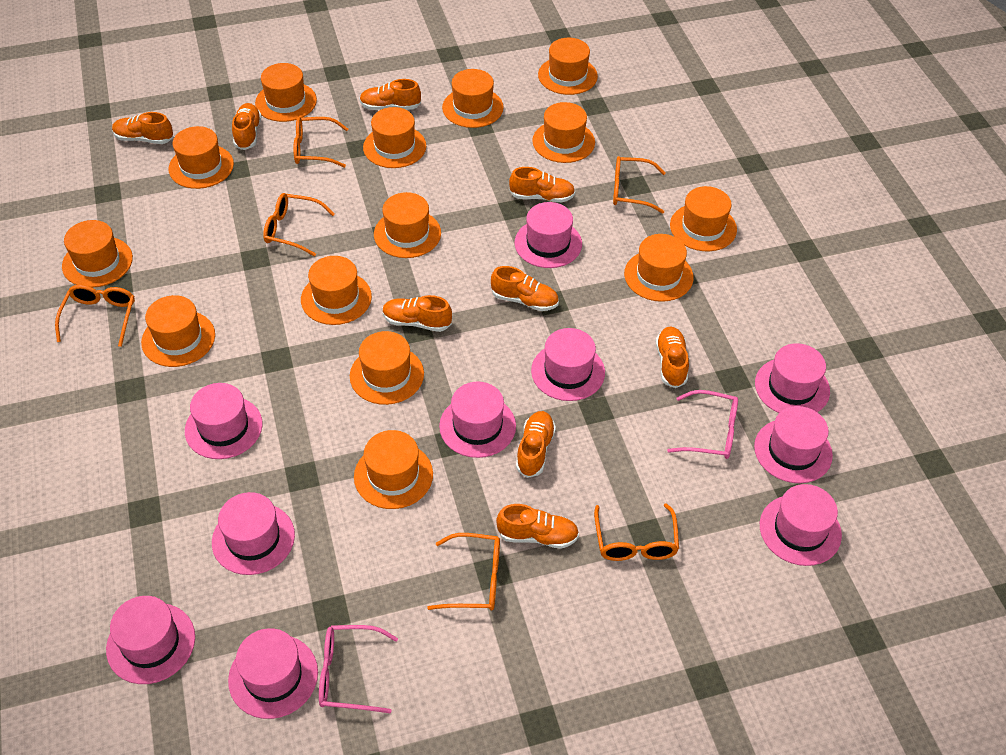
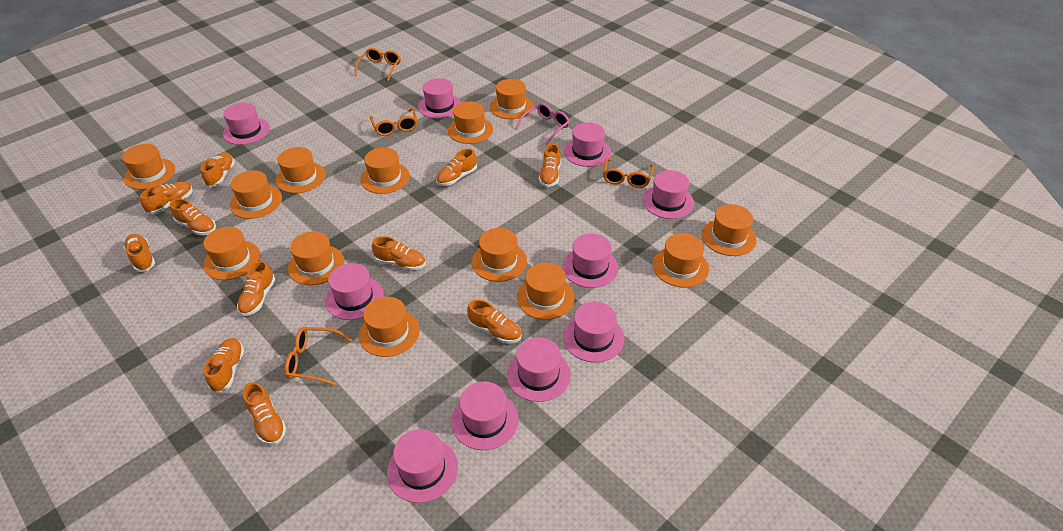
orange glasses: 6 -> 4
orange hat: 14 -> 13
orange shoe: 9 -> 11
pink glasses: 2 -> 1

